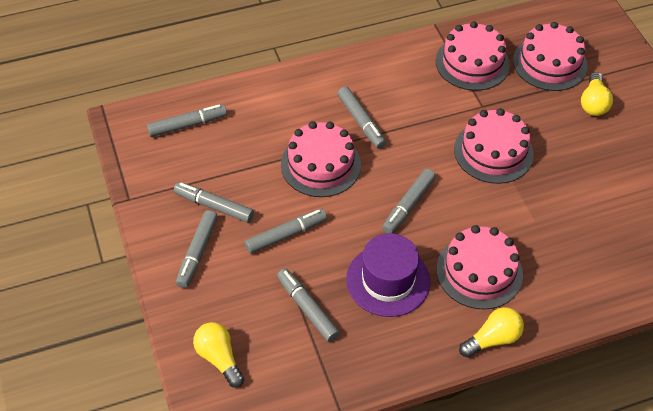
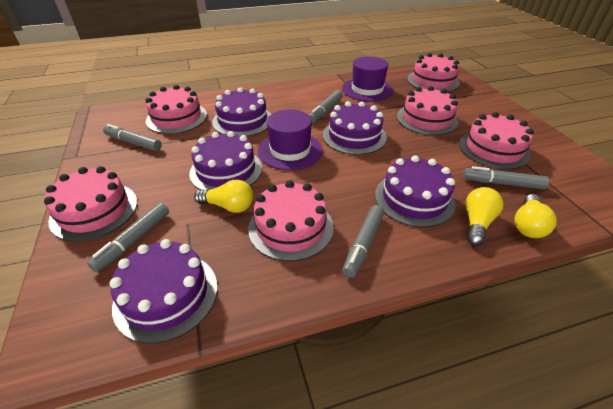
grey marker: 7 -> 5
pink cake: 5 -> 6
purple cake: 0 -> 5
purple hat: 1 -> 2

